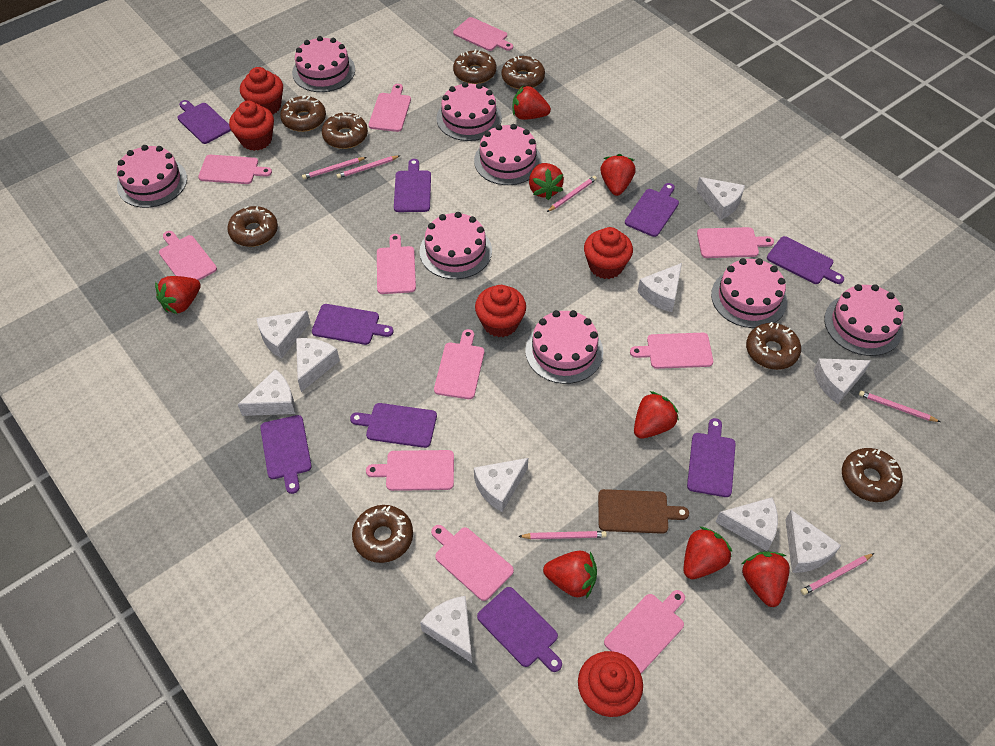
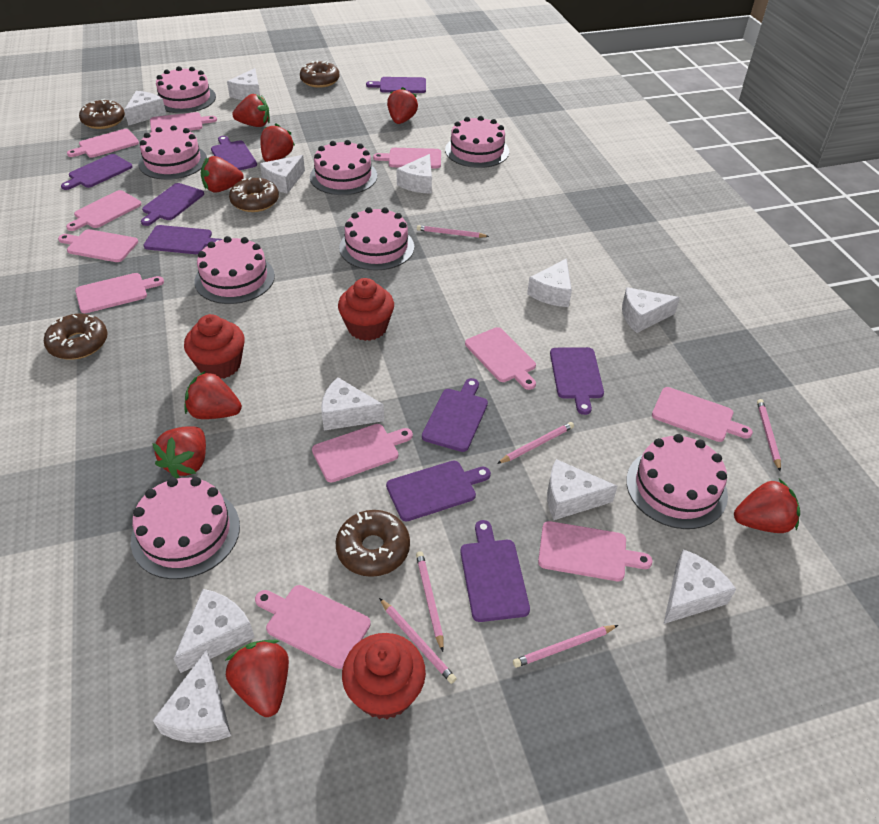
brown cutting board: 1 -> 0
brown donut: 8 -> 5
red cupcake: 5 -> 3
white cheese: 10 -> 11

